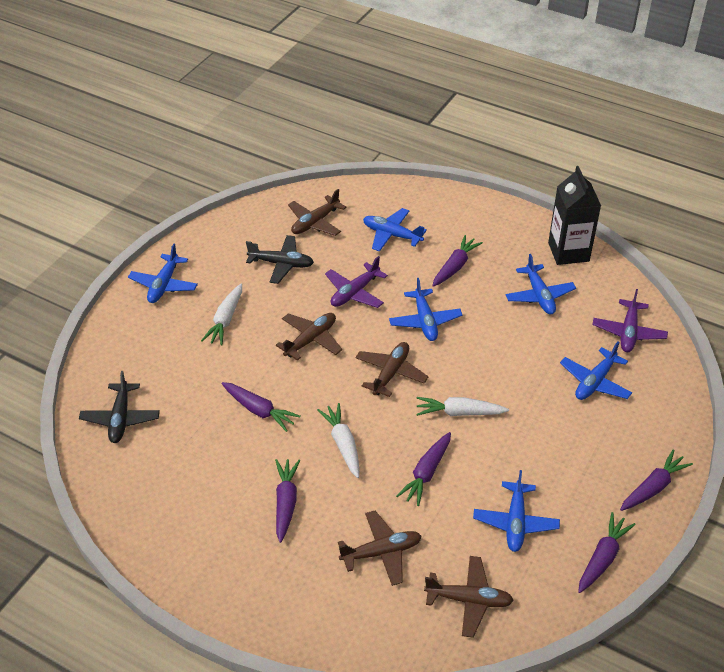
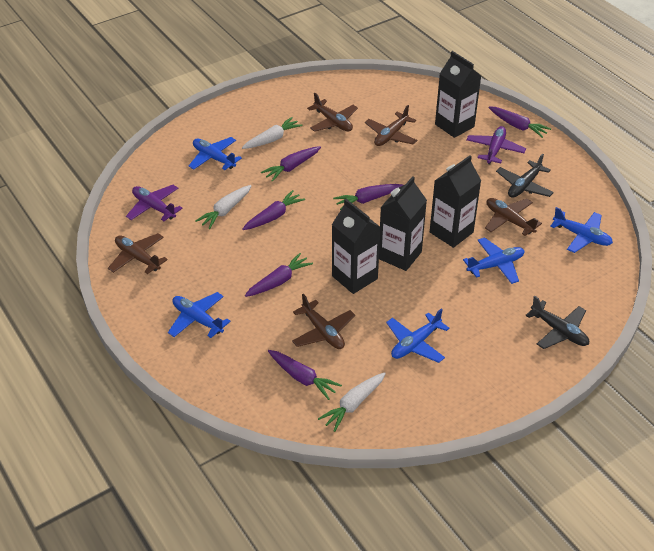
black carton: 1 -> 4
blue plane: 6 -> 5

